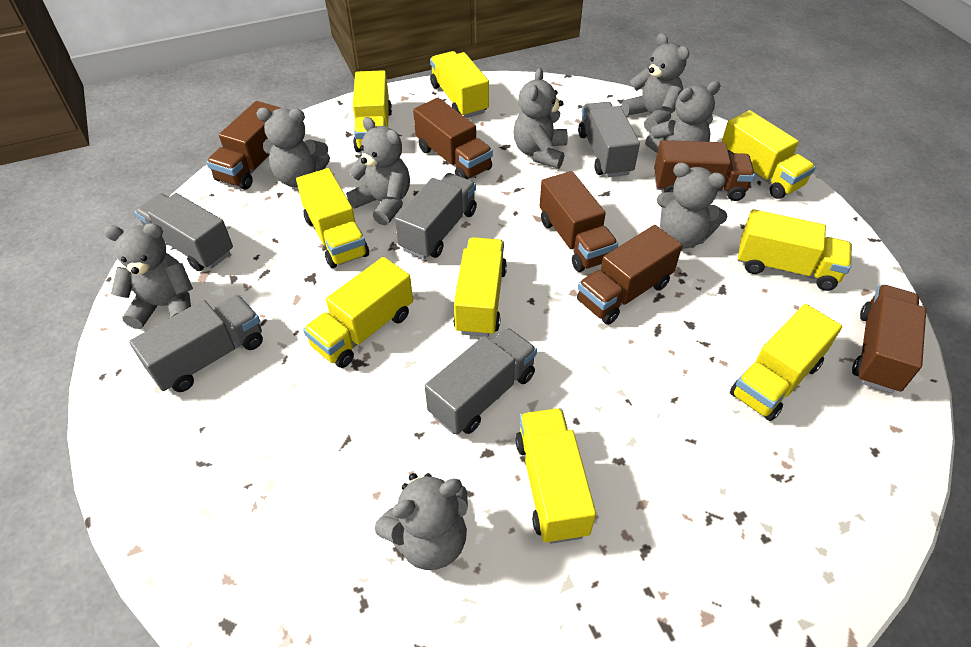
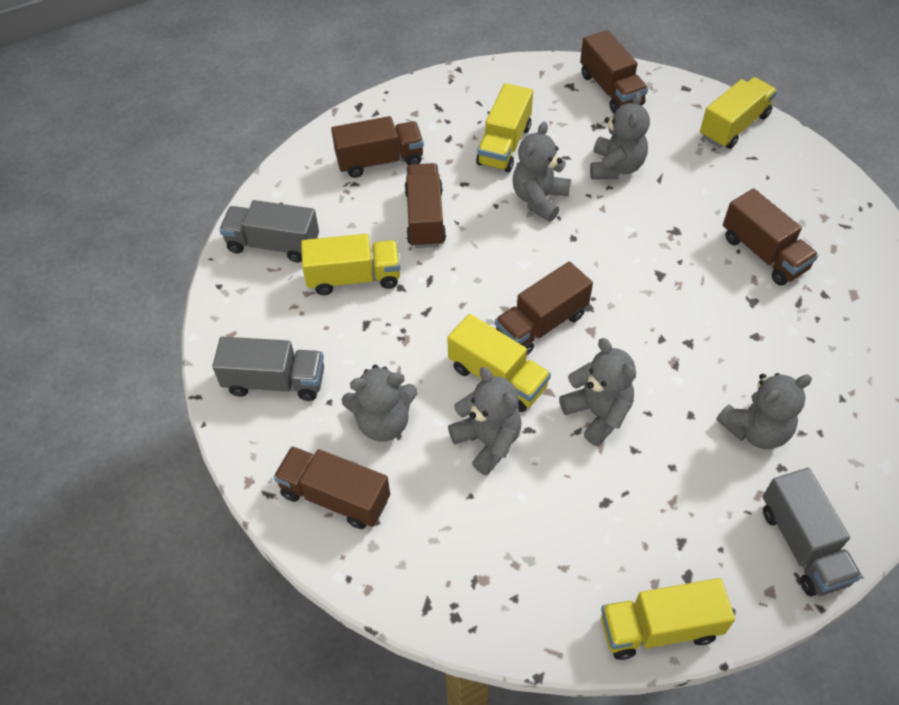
grey teddy bear: 8 -> 6
grey truck: 5 -> 3
yellow truck: 9 -> 5

